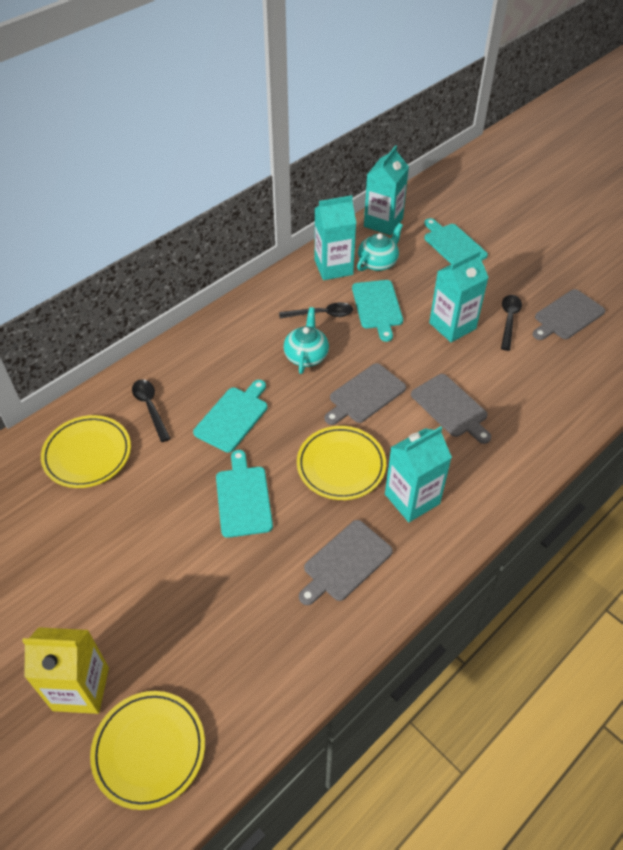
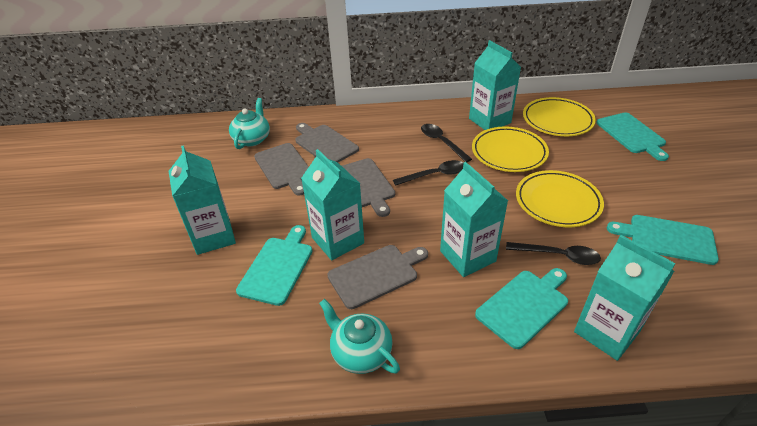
turquoise carton: 4 -> 5
yellow carton: 1 -> 0

